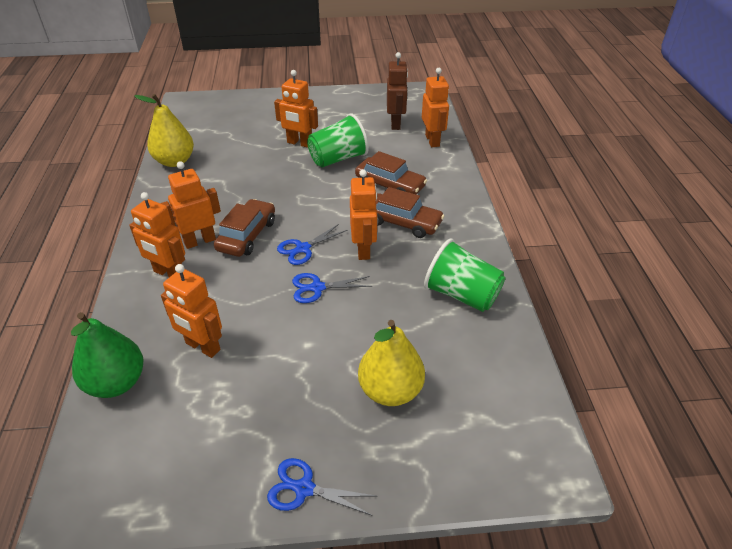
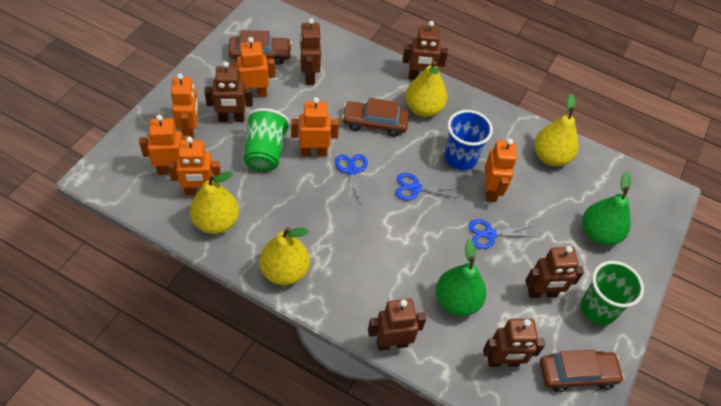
blue cup: 0 -> 1
brown robot: 1 -> 6
green pear: 1 -> 2
yellow pear: 2 -> 4

